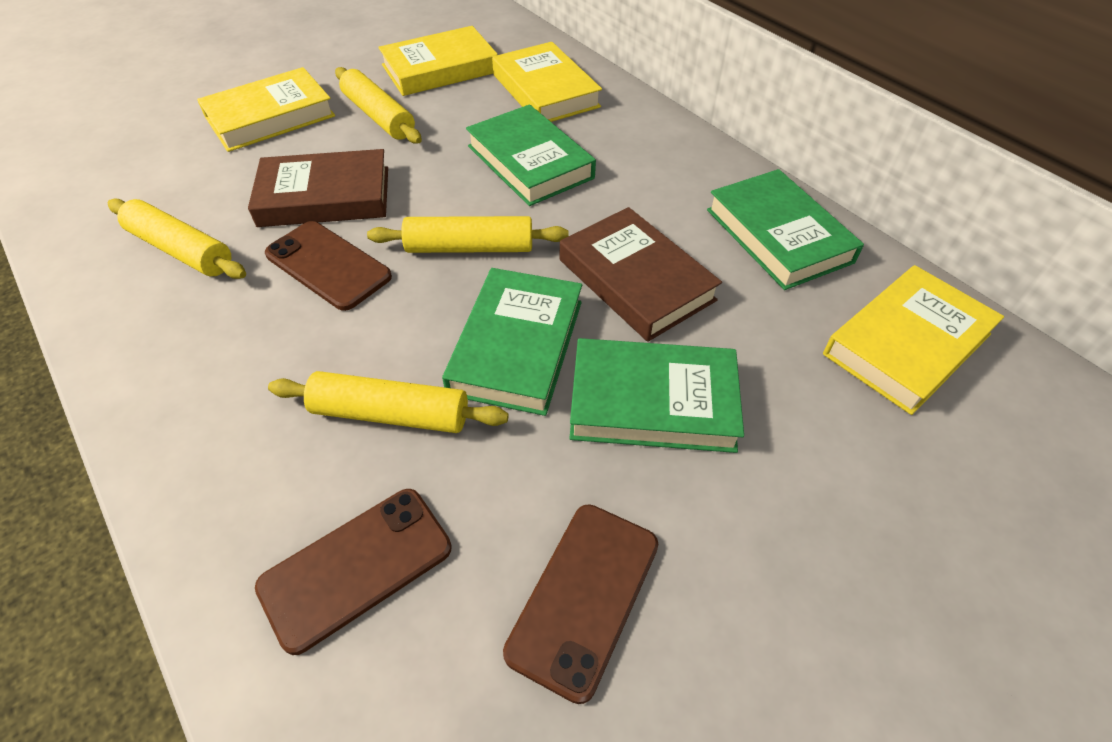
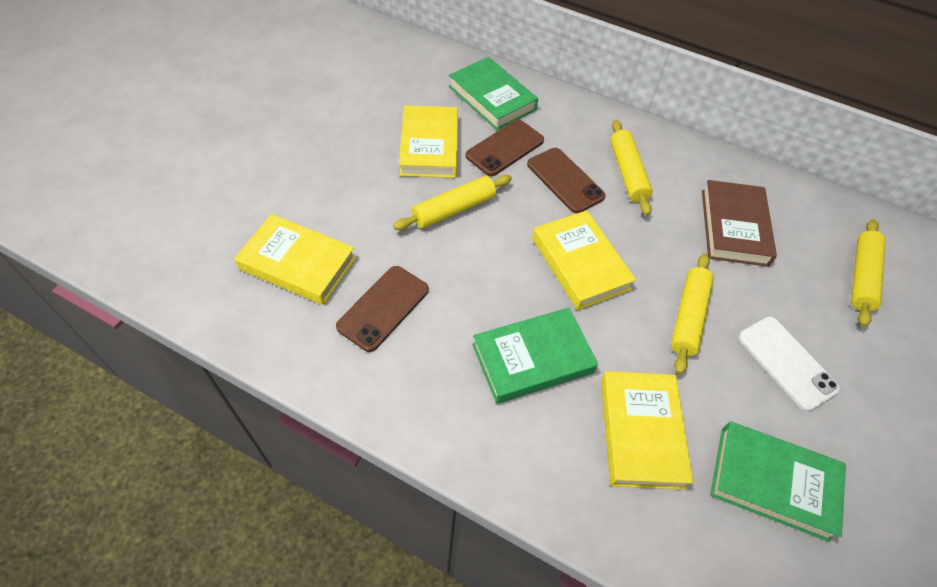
brown book: 2 -> 1
green book: 4 -> 3
white phone: 0 -> 1

